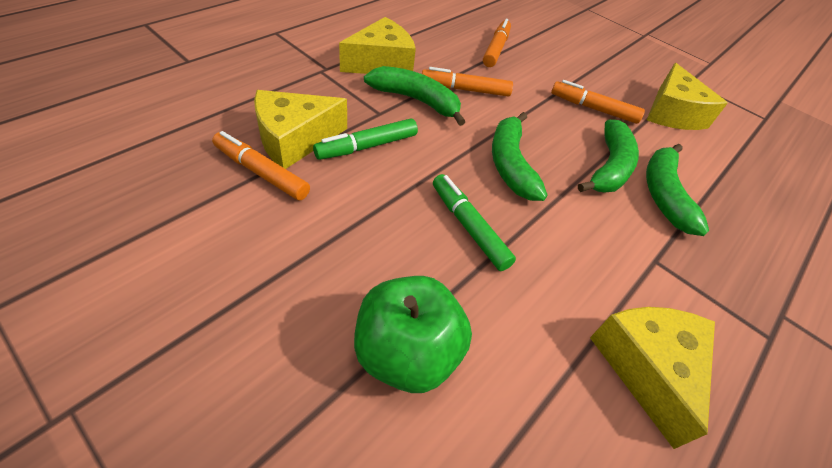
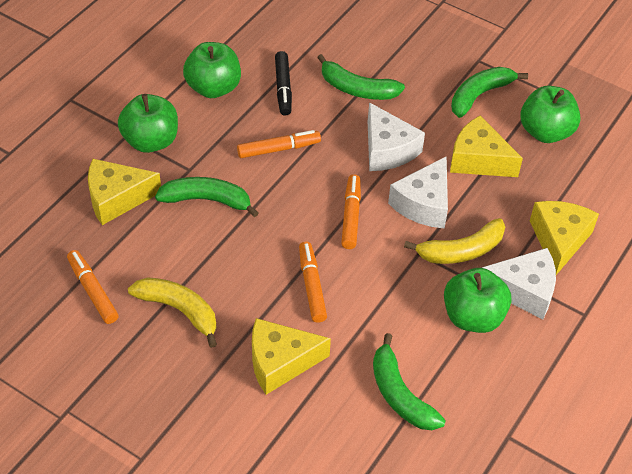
black marker: 0 -> 1
green apple: 1 -> 4
green marker: 2 -> 0
white cheese: 0 -> 3
yellow banana: 0 -> 2

